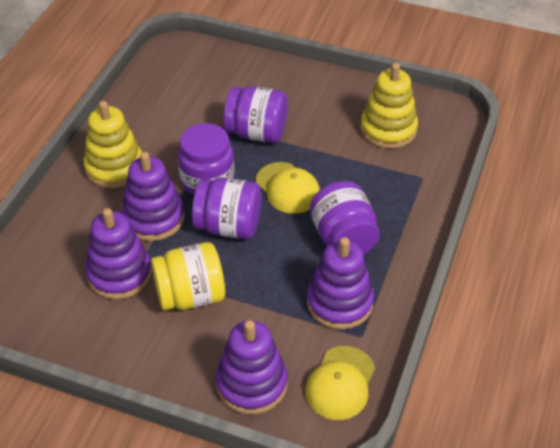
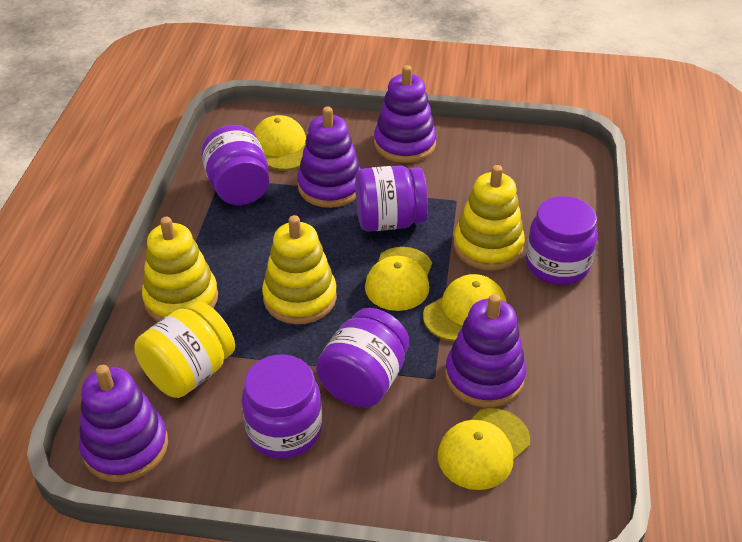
purple jar: 4 -> 5
yellow cap: 2 -> 4
yellow stacking toy: 2 -> 3

